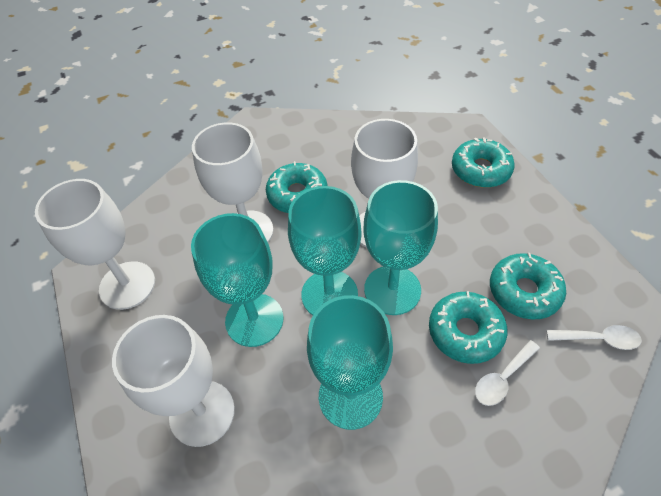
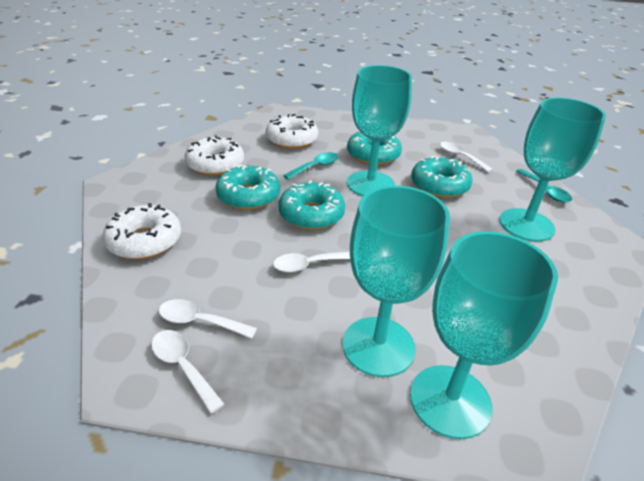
turquoise spoon: 0 -> 2
white donut: 0 -> 3
white goblet: 4 -> 0
white spoon: 2 -> 4

